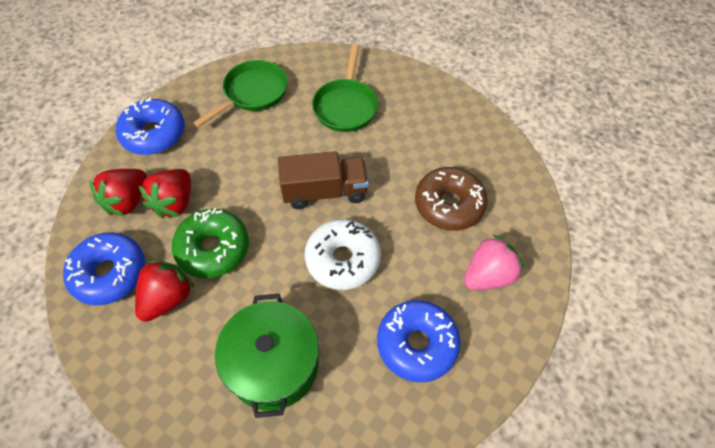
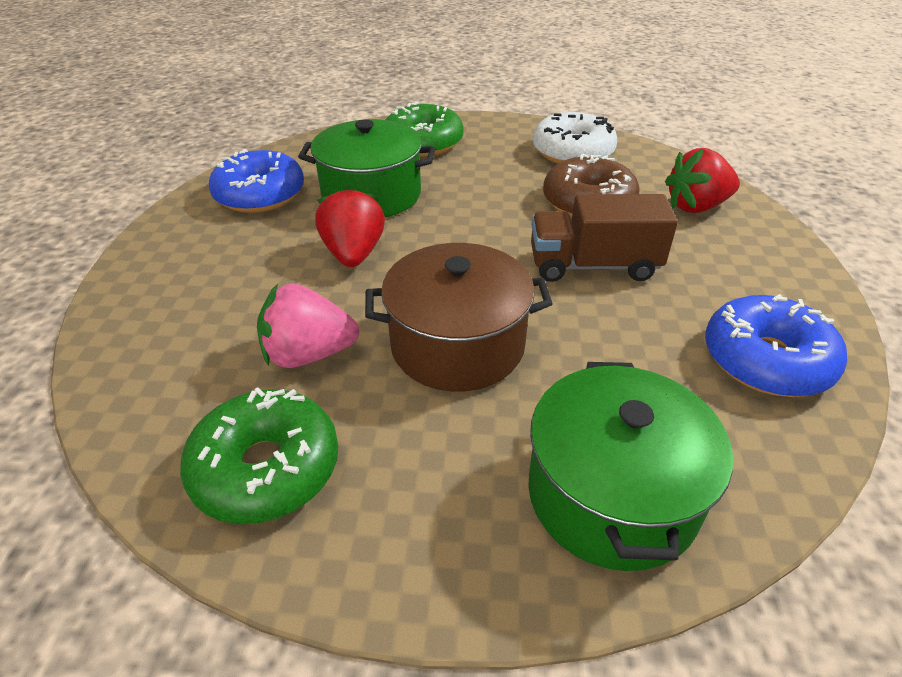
blue donut: 3 -> 2
brown pot: 0 -> 1
green donut: 1 -> 2
green pan: 2 -> 0
green pot: 1 -> 2
red strawberry: 3 -> 2

